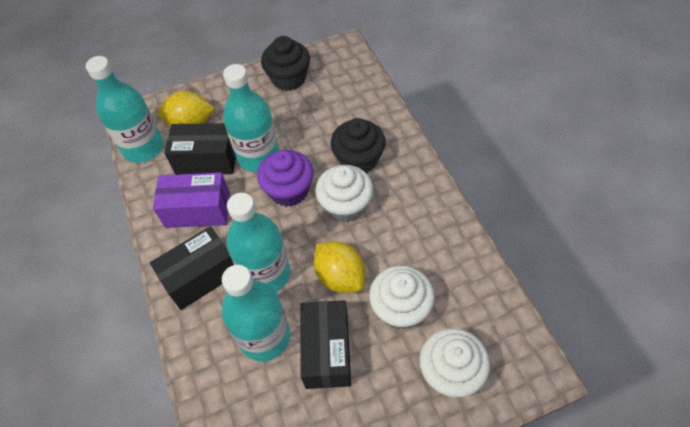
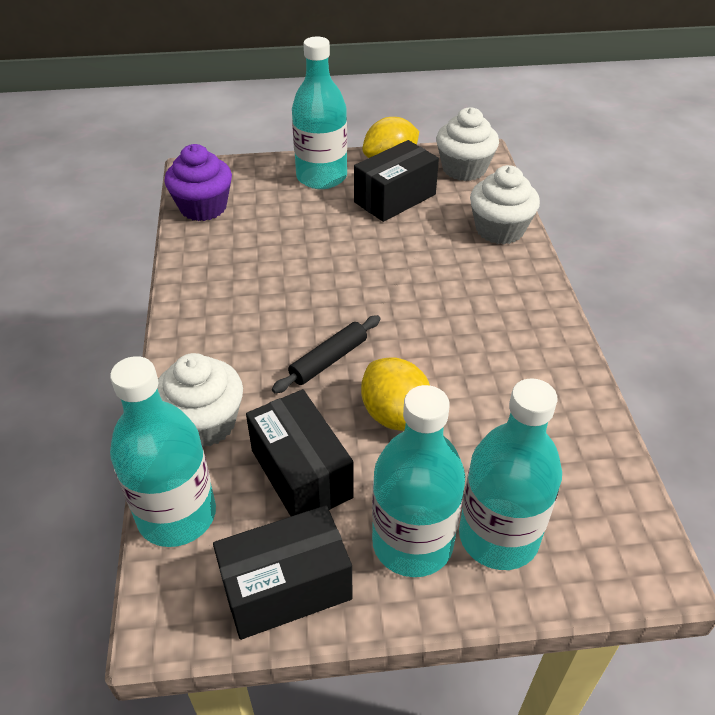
black cupcake: 2 -> 0
black rolling pin: 0 -> 1
purple box: 1 -> 0

